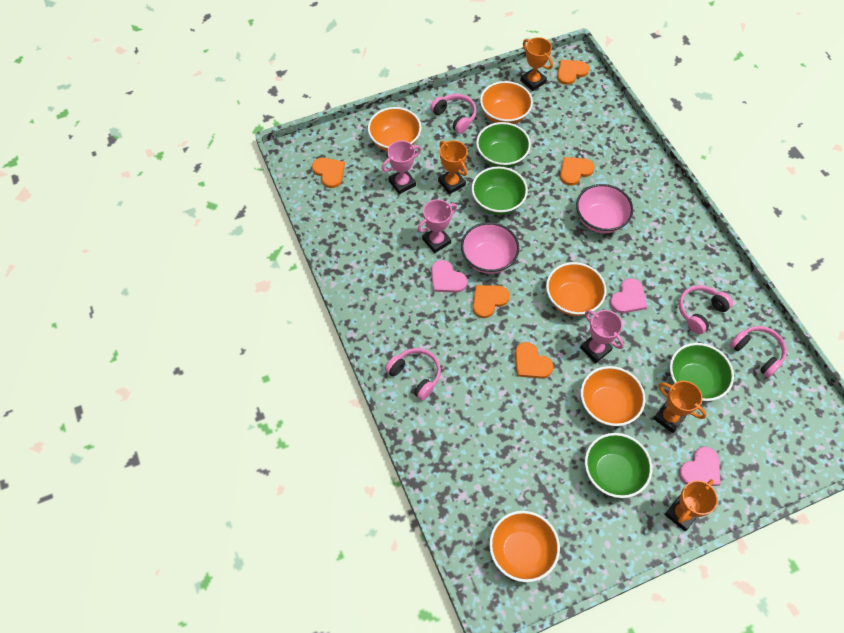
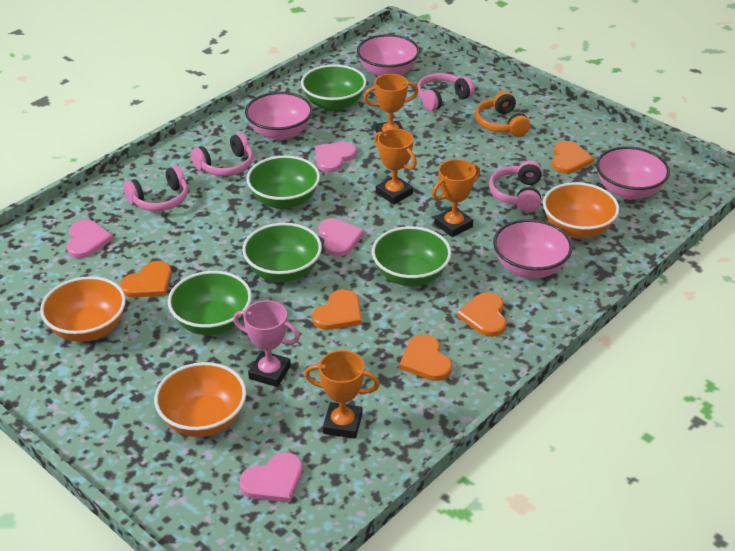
green bowl: 4 -> 5
orange bowl: 5 -> 3
orange headphones: 0 -> 1
pink bowl: 2 -> 4
pink heart: 3 -> 4
pink trophy: 3 -> 1

